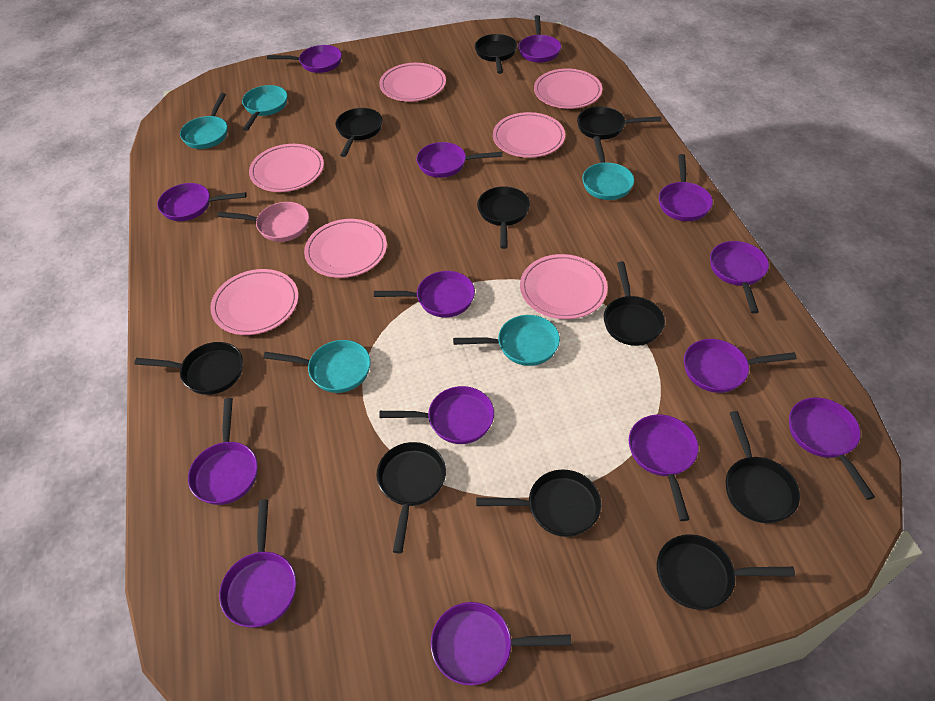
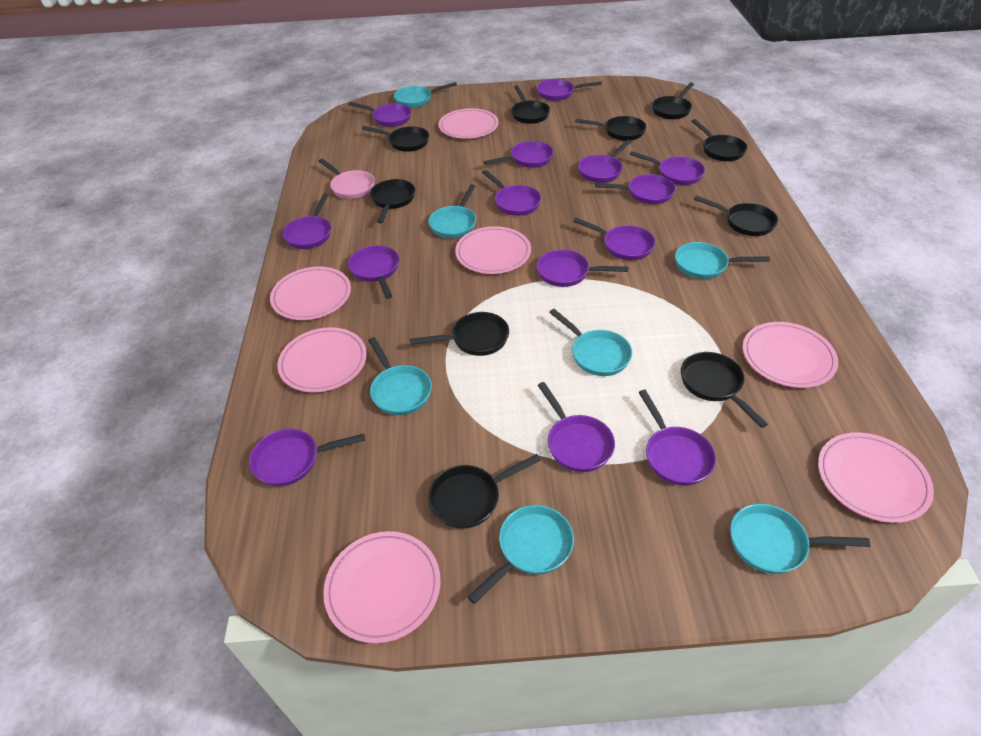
turquoise pan: 5 -> 7

